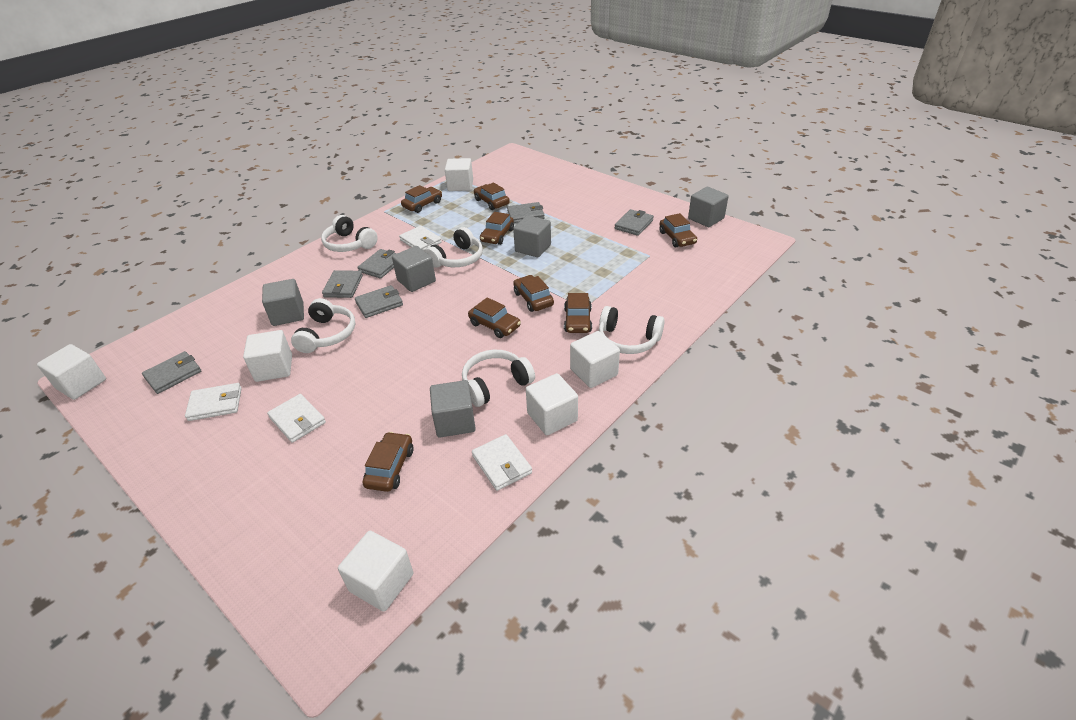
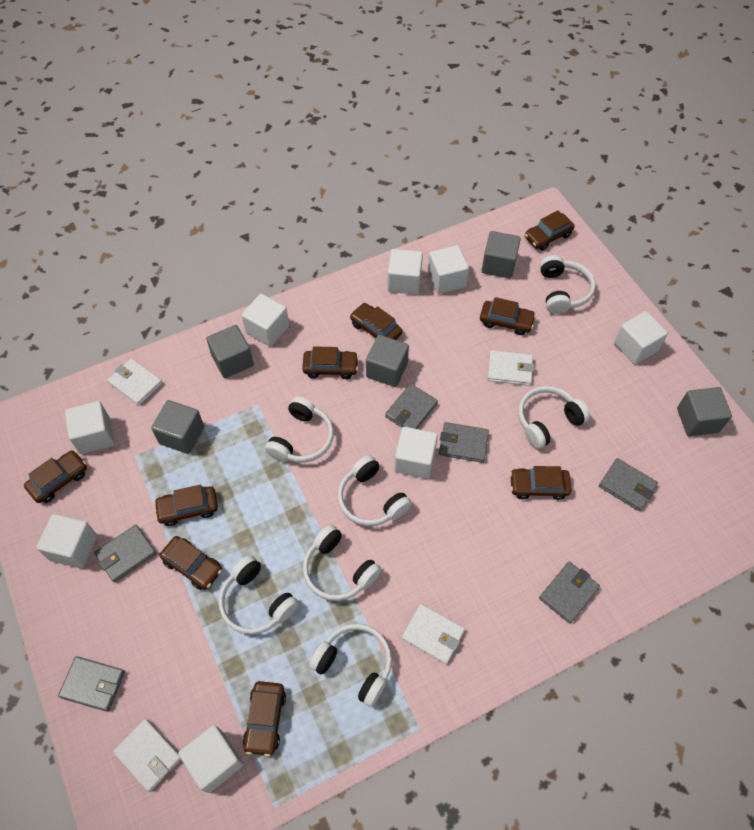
brown car: 8 -> 9
white cube: 6 -> 8
white headphones: 5 -> 7

